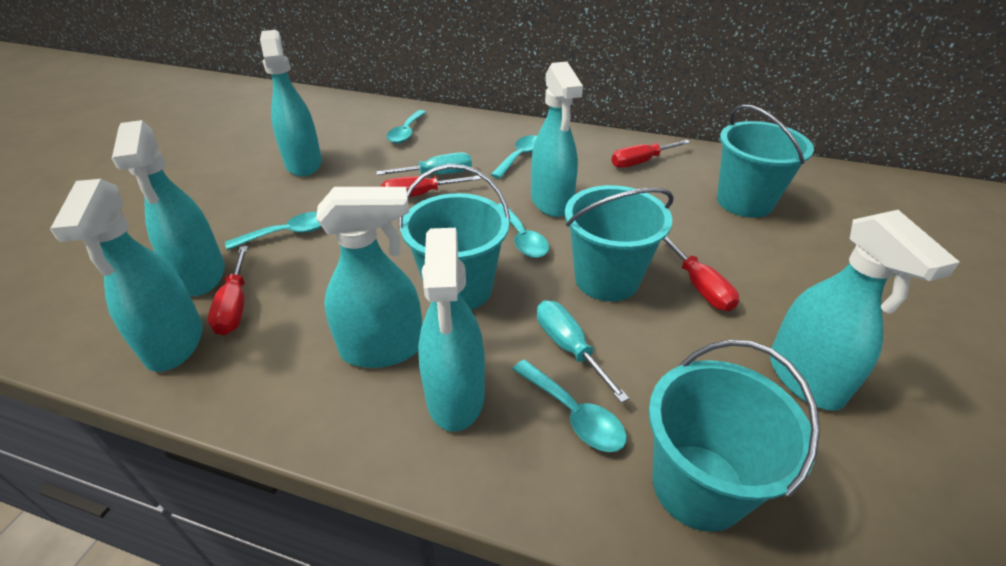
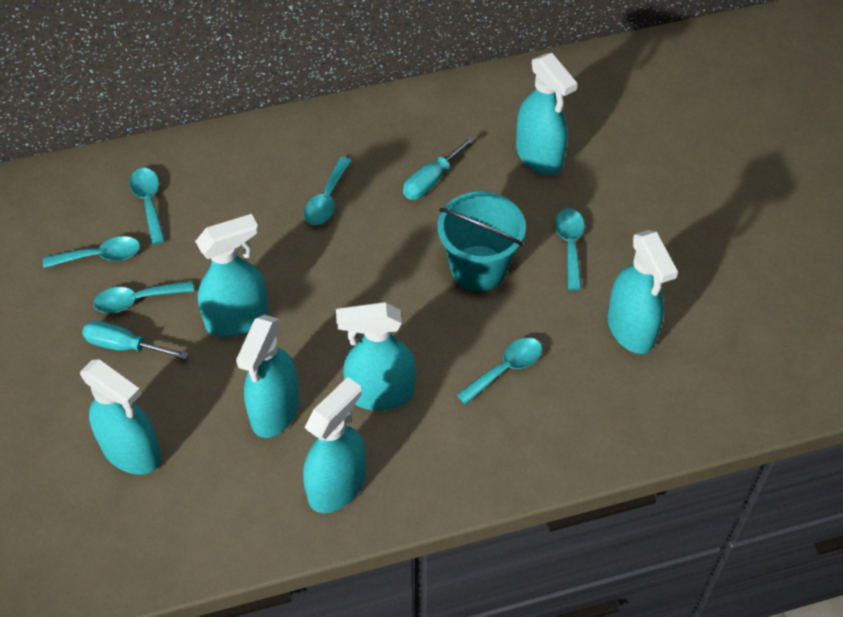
red screwdriver: 4 -> 0
turquoise bucket: 4 -> 1
turquoise spoon: 5 -> 6

